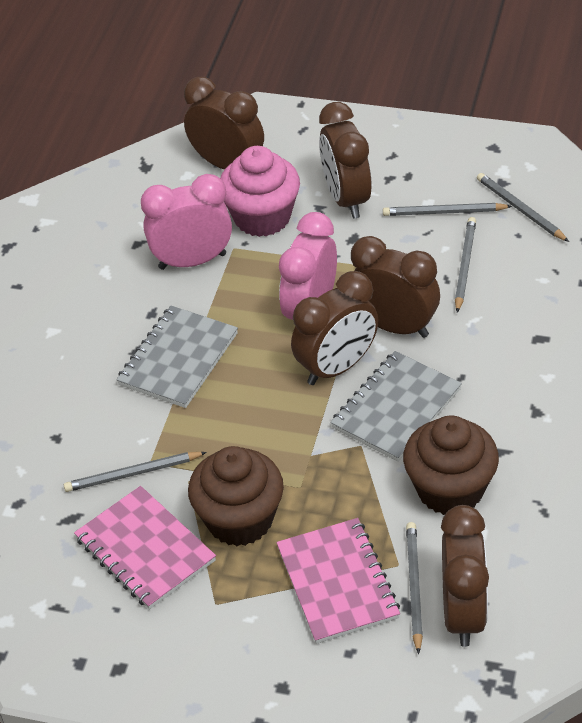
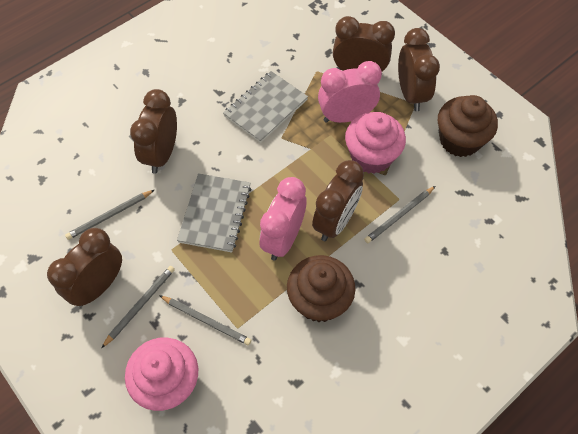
grey pencil: 5 -> 4
pink cupcake: 1 -> 2
pink notebook: 2 -> 0

